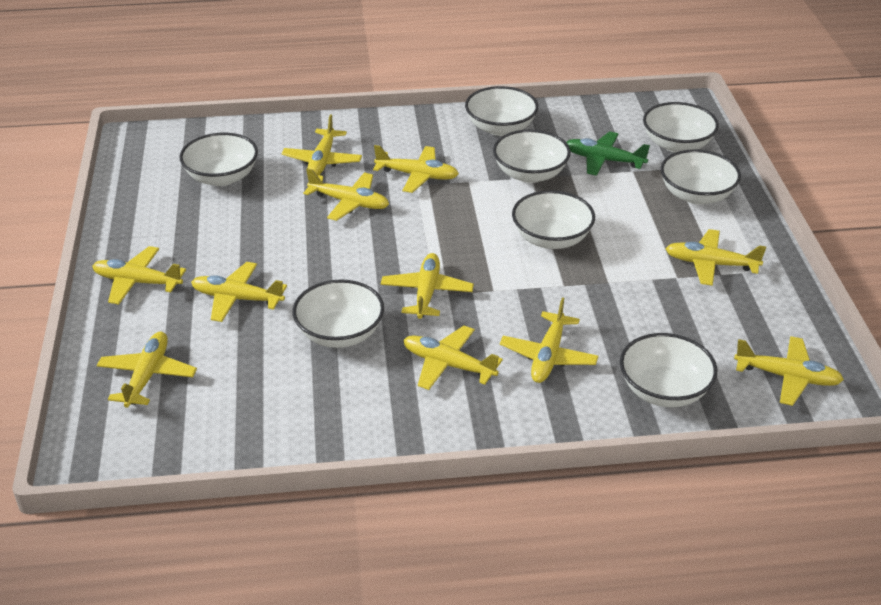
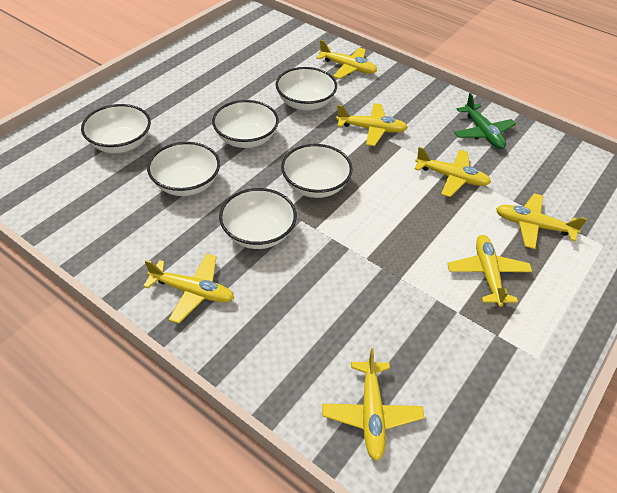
white bowl: 8 -> 6
yellow plane: 11 -> 7

